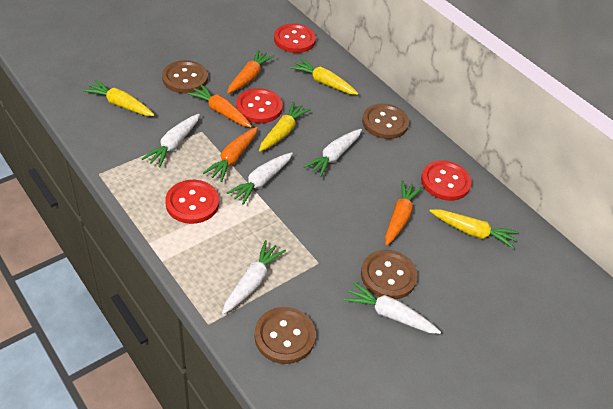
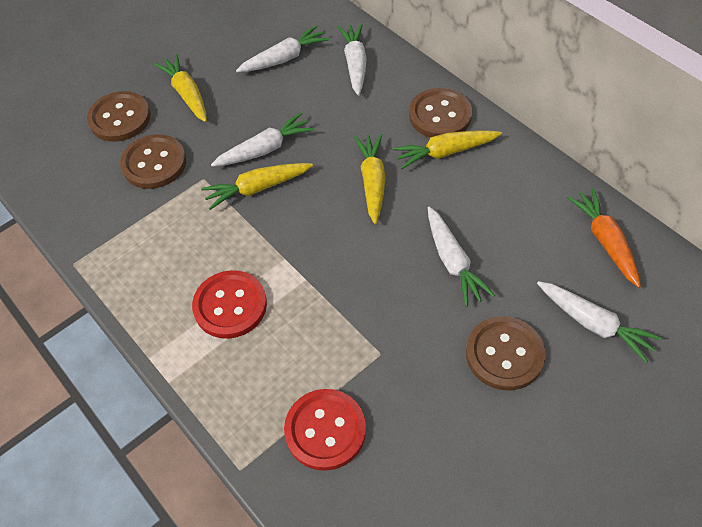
orange carrot: 4 -> 1
red button: 4 -> 2

